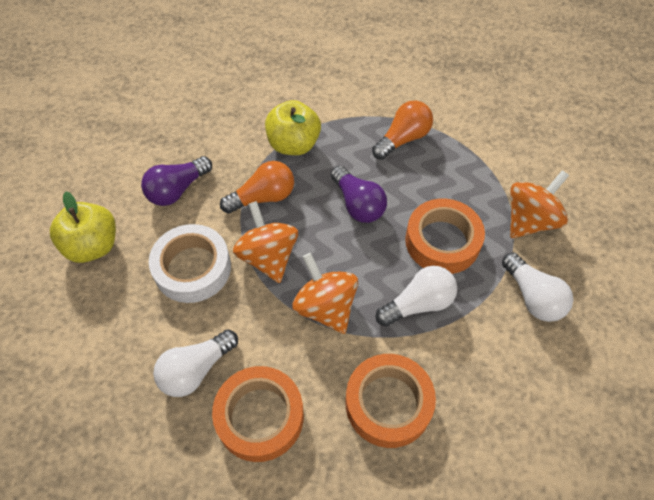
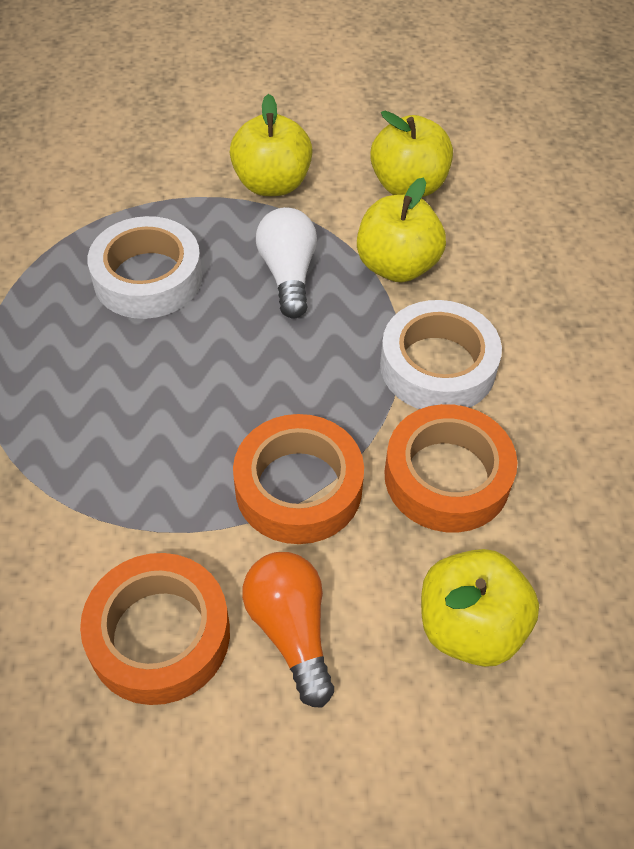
orange light bulb: 2 -> 1
orange spinning top: 3 -> 0
purple light bulb: 2 -> 0
white light bulb: 3 -> 1
white tape: 1 -> 2
yellow apple: 2 -> 4

